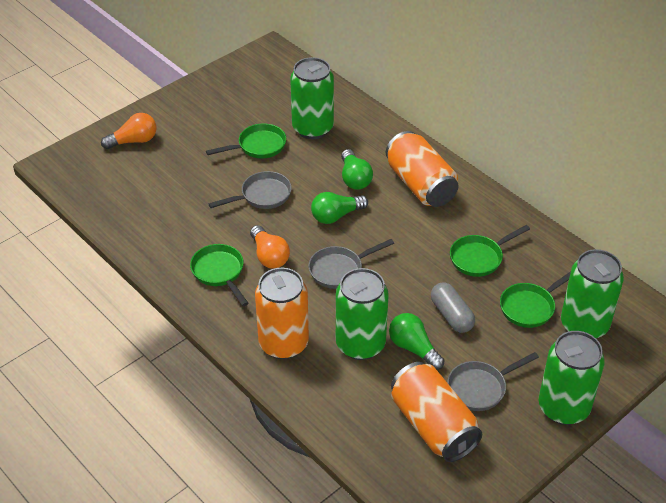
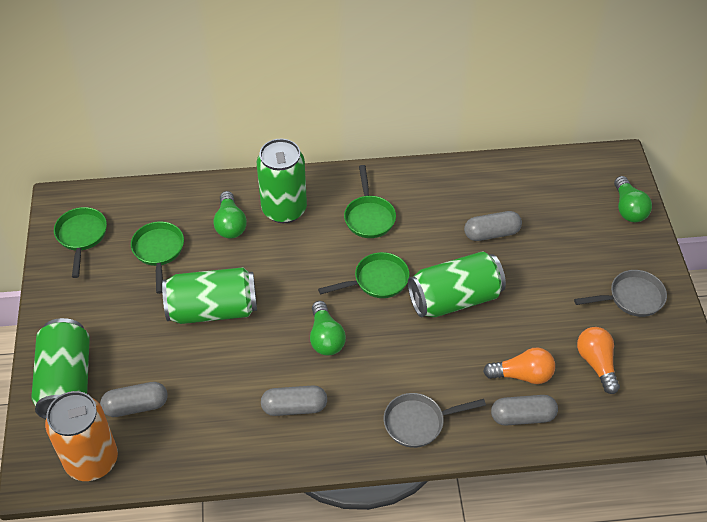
grey capsule: 1 -> 4
grey pan: 3 -> 2
orange can: 3 -> 1

